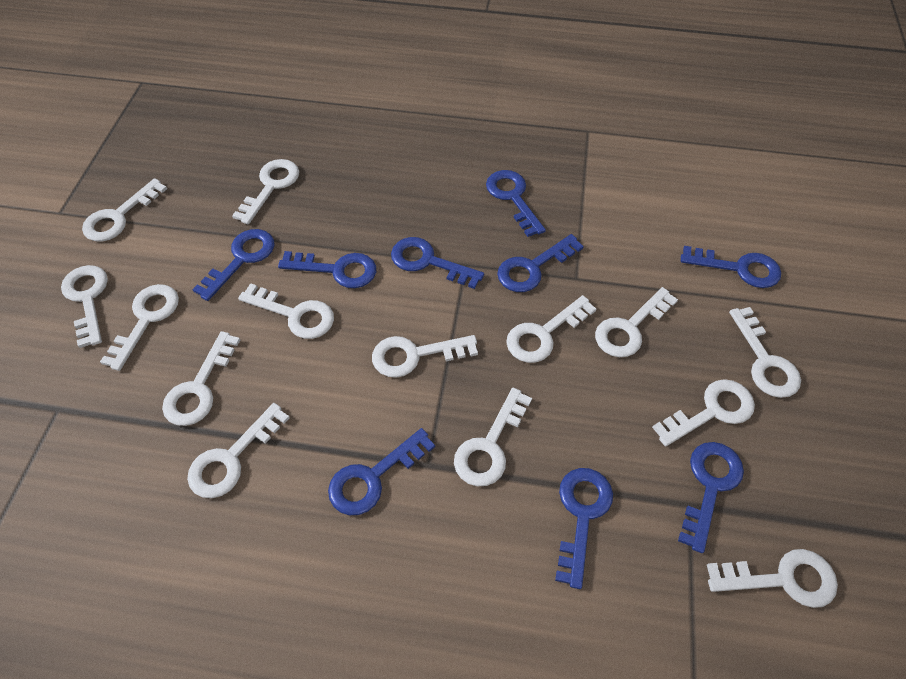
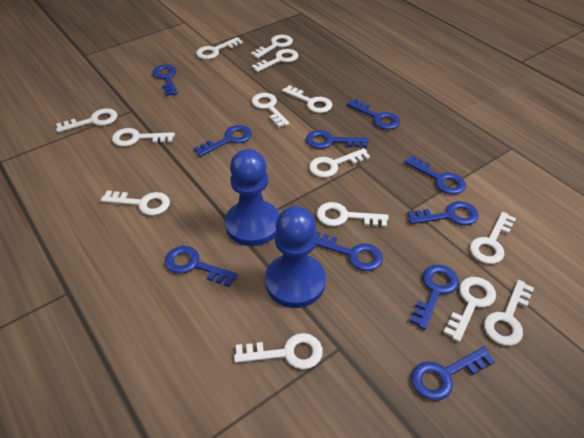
blue key: 9 -> 10
blue pawn: 0 -> 2

